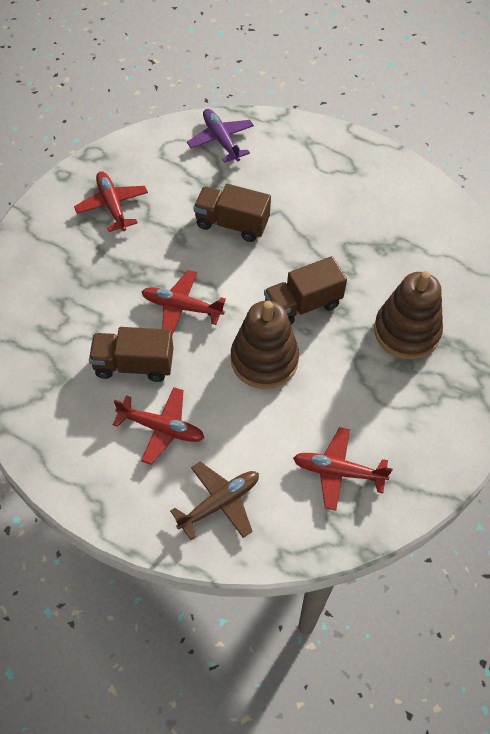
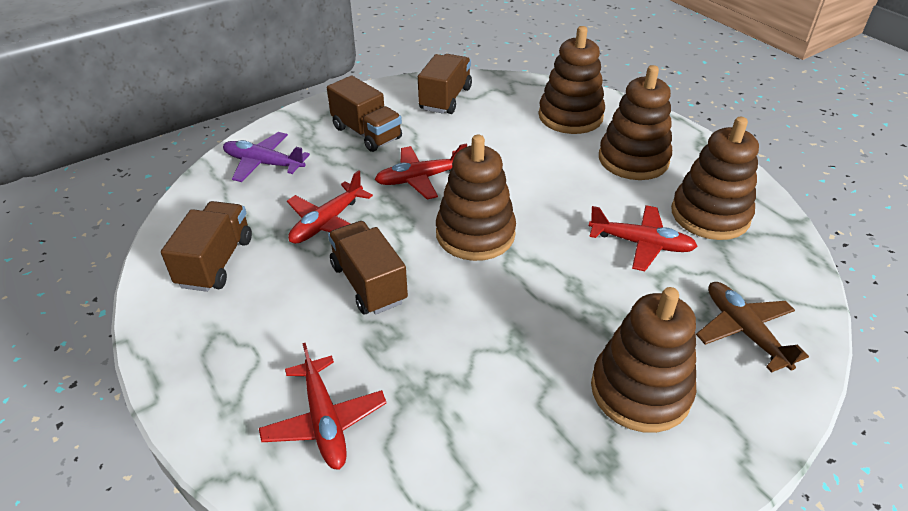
brown stacking toy: 2 -> 5
brown truck: 3 -> 4

